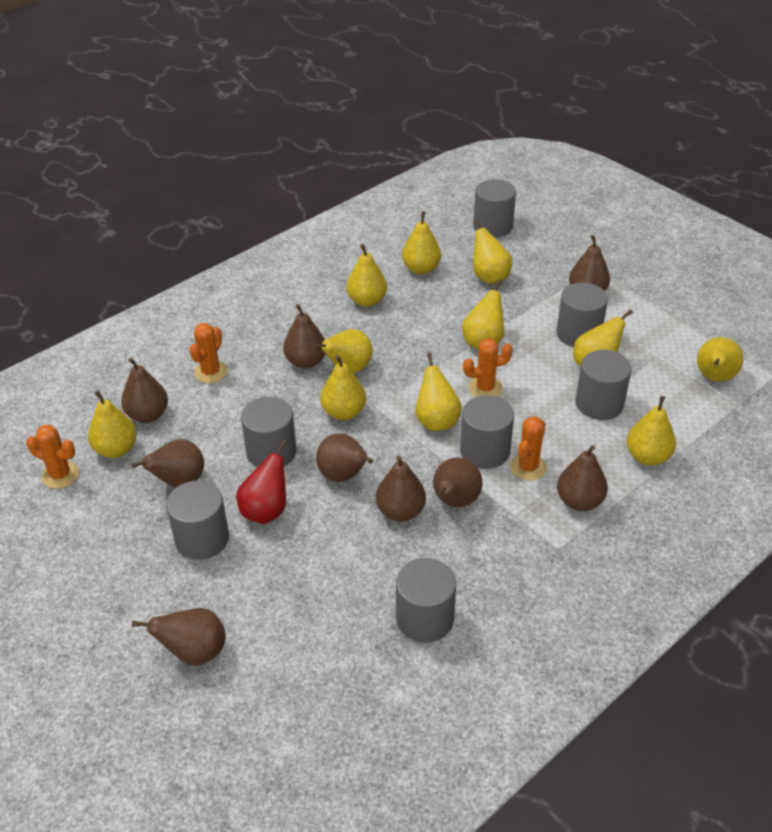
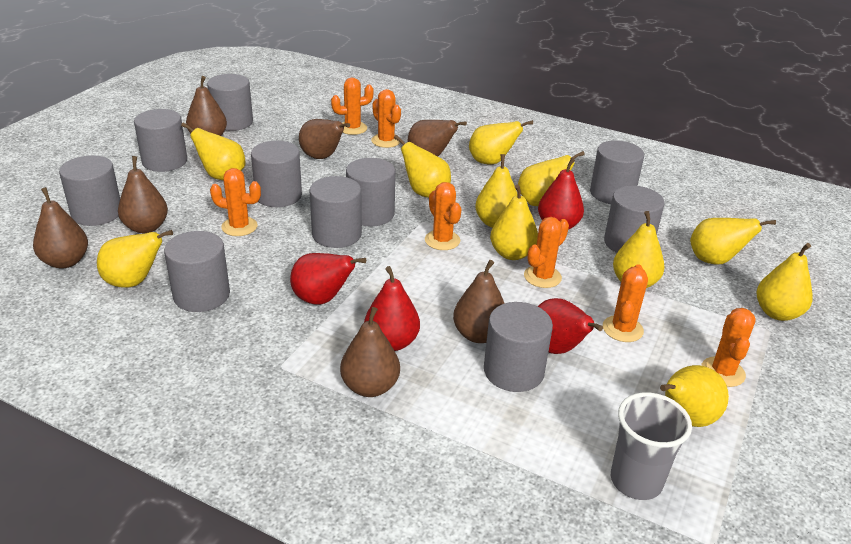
brown pear: 9 -> 7
grey cup: 0 -> 1
grey cylinder: 7 -> 10
orange cactus: 4 -> 7
red pear: 1 -> 4

